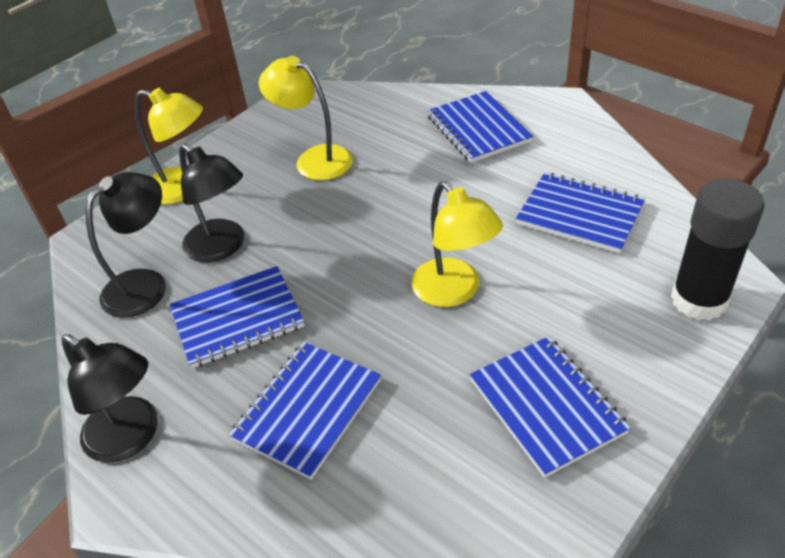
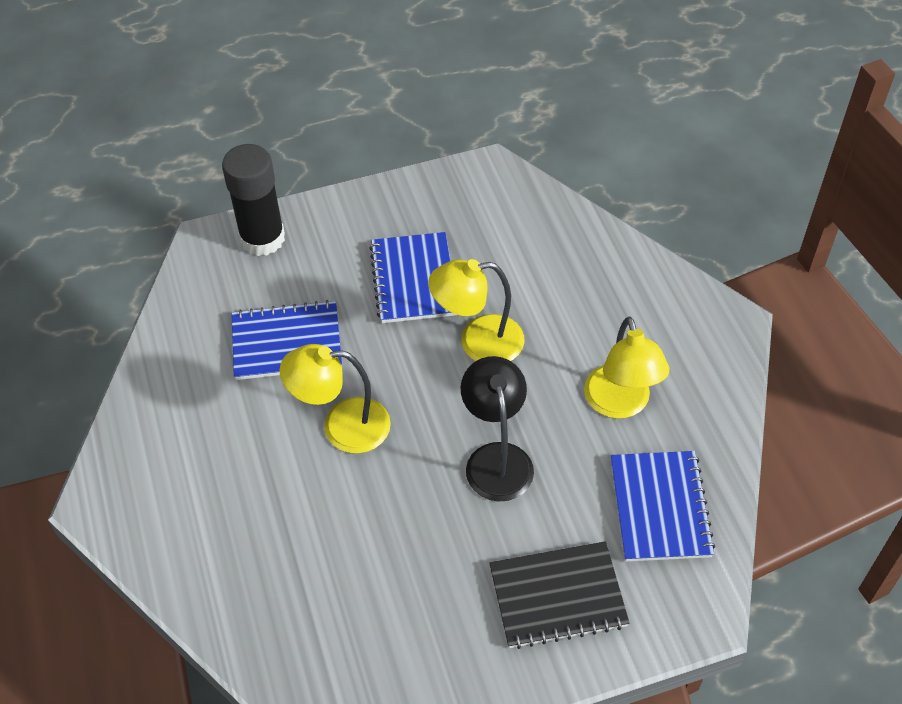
black lamp: 3 -> 1
black notebook: 0 -> 1
blue notebook: 5 -> 3

